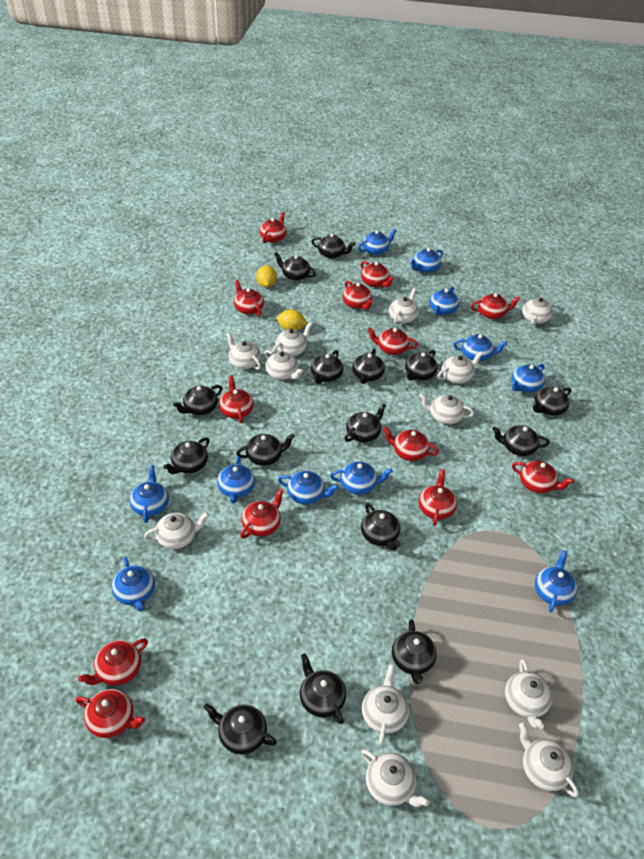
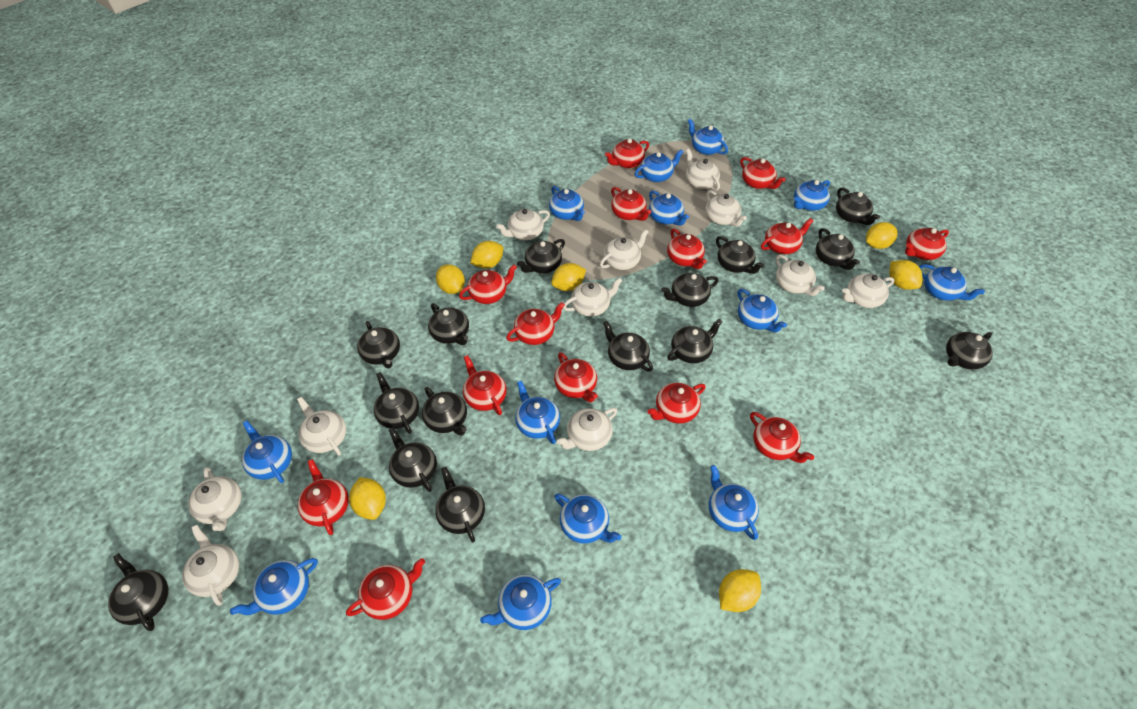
blue teapot: 11 -> 13
red teapot: 13 -> 14
white teapot: 12 -> 11
yellow lemon: 2 -> 7

